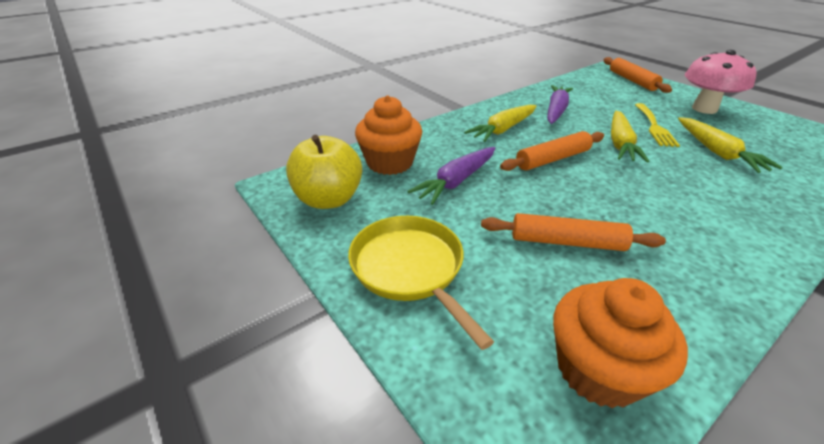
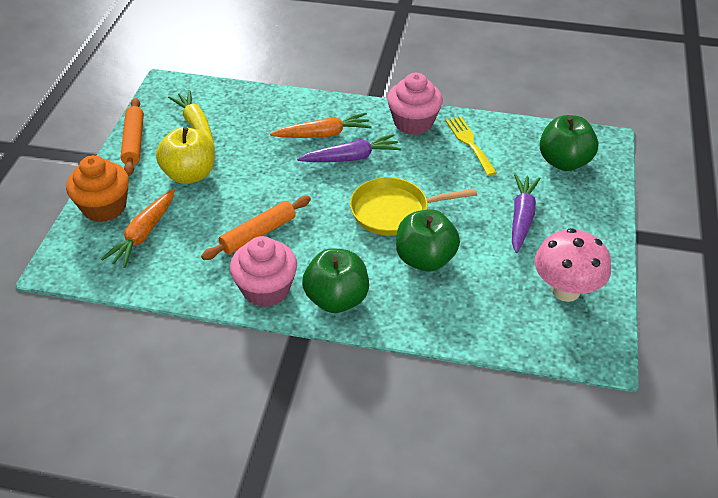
green apple: 0 -> 3
orange carrot: 0 -> 2
orange cupcake: 2 -> 1
orange rolling pin: 3 -> 2
pink cupcake: 0 -> 2
yellow carrot: 3 -> 1

